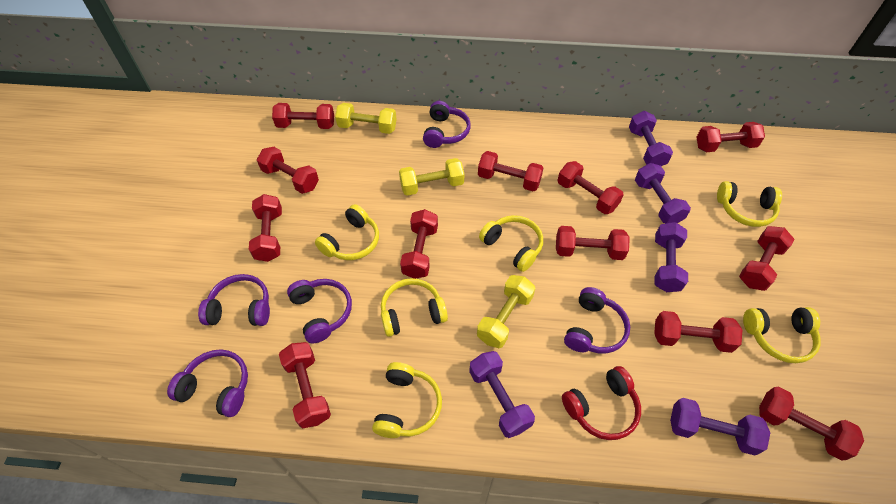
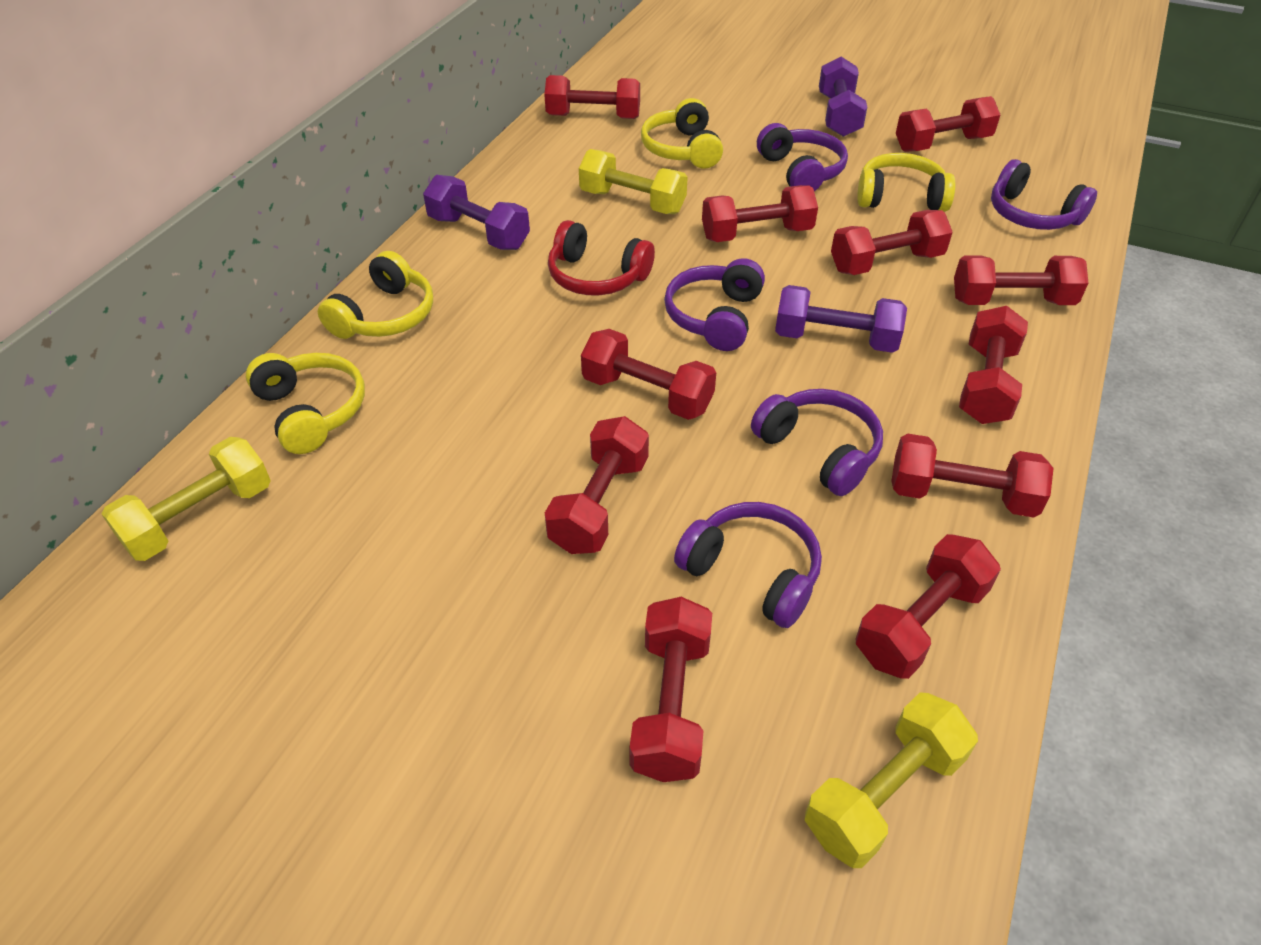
purple dumbbell: 5 -> 3
red dumbbell: 12 -> 11
yellow headphones: 6 -> 4

